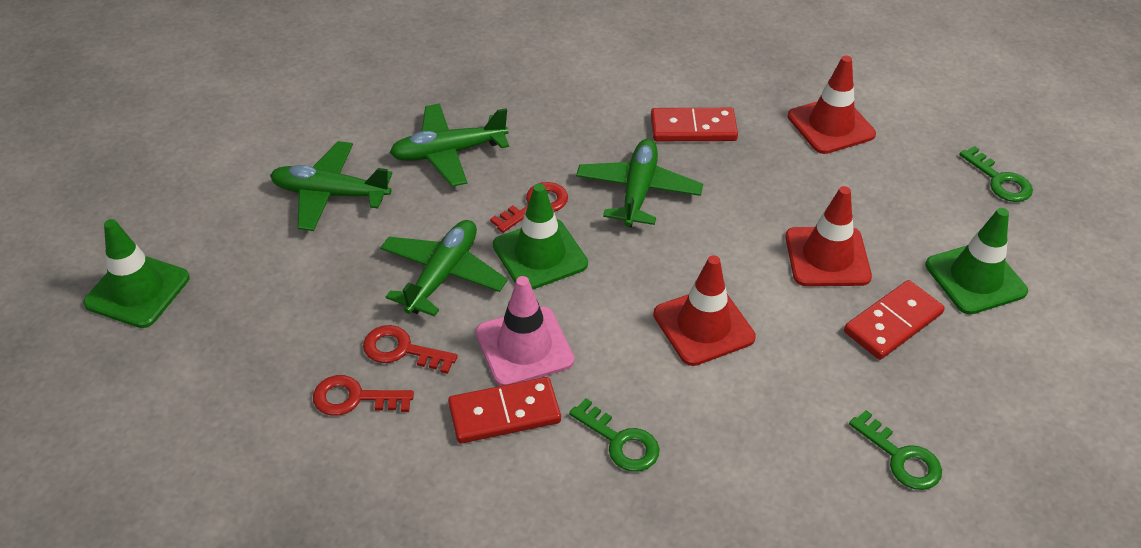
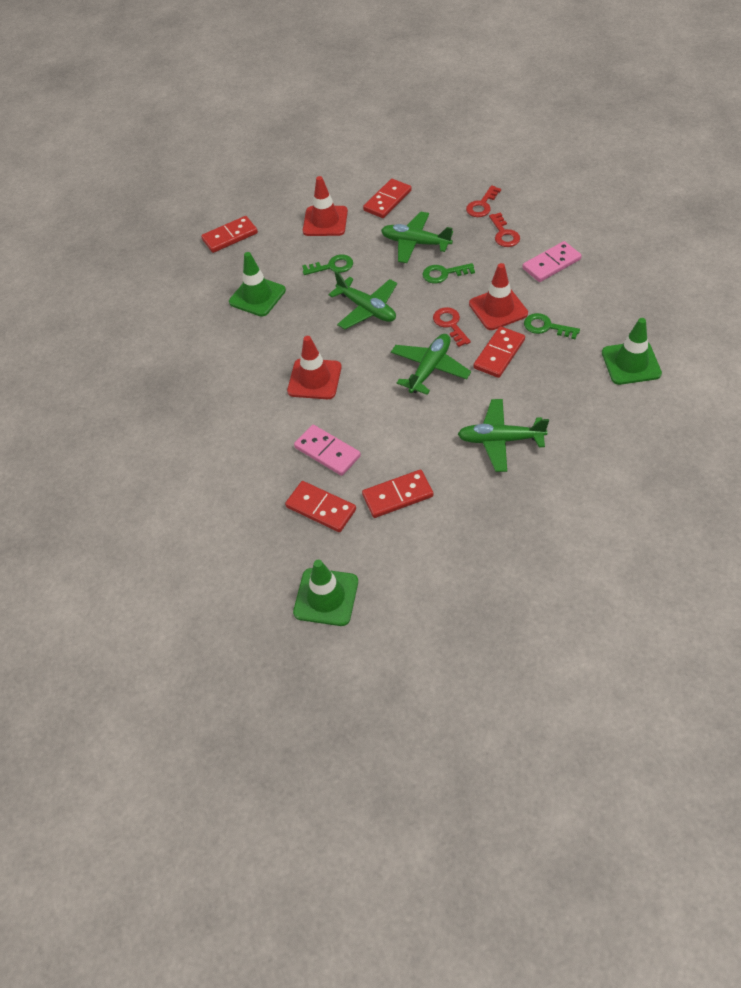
pink domino: 0 -> 2
pink traffic cone: 1 -> 0
red domino: 3 -> 5

